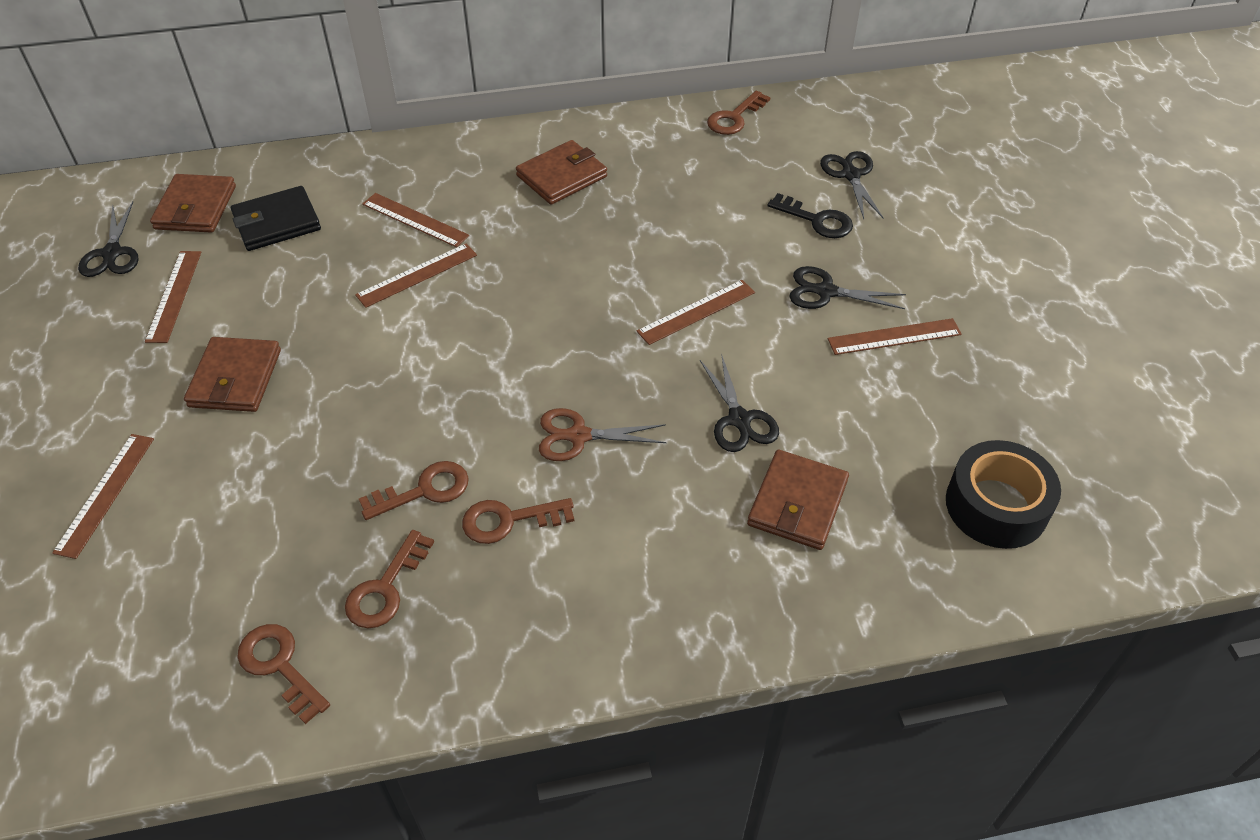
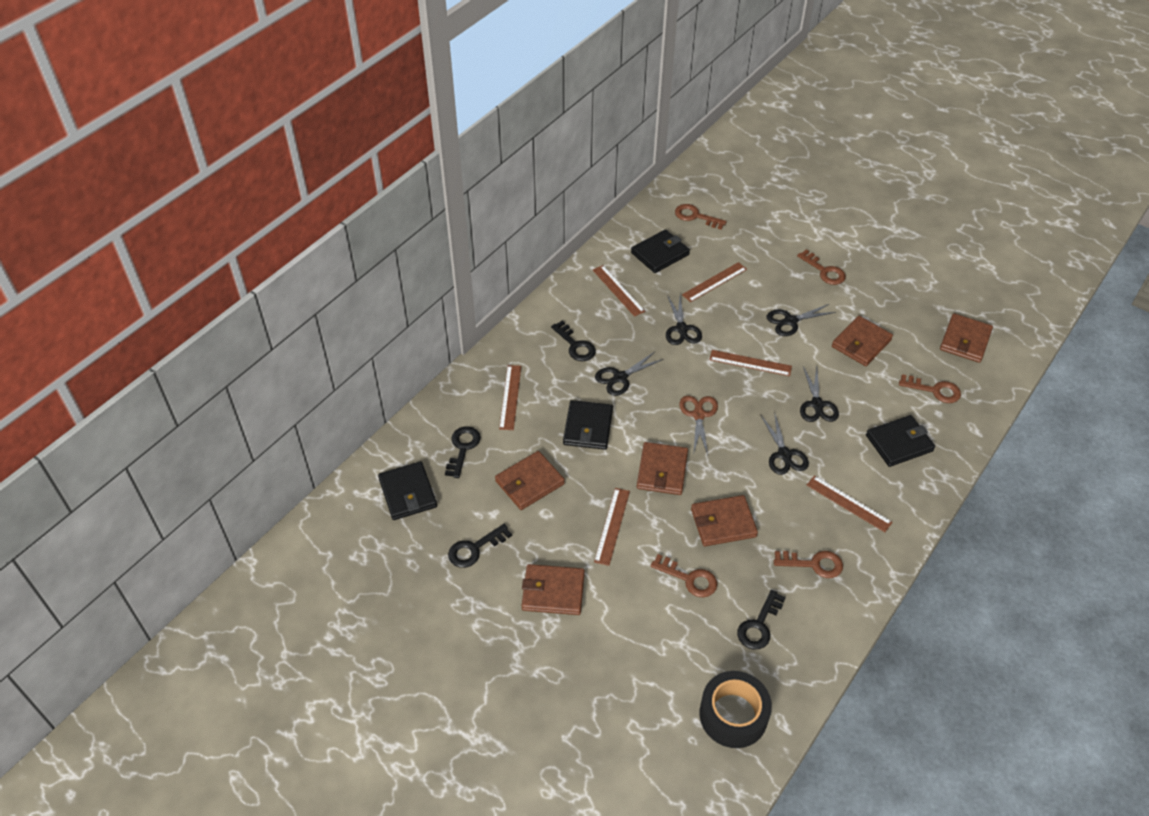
black key: 1 -> 4
black scissors: 4 -> 5
black wallet: 1 -> 4
brown wallet: 4 -> 6

